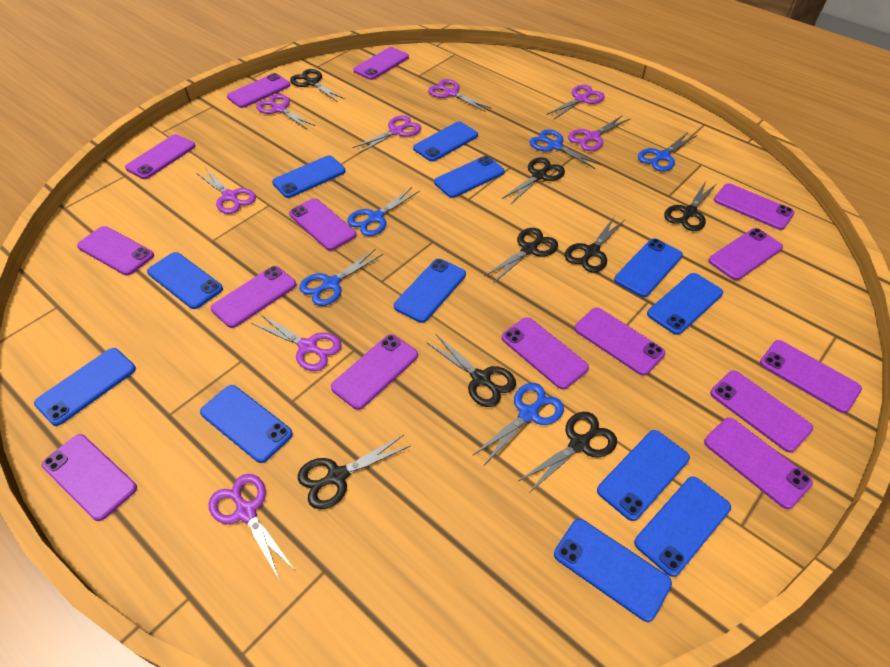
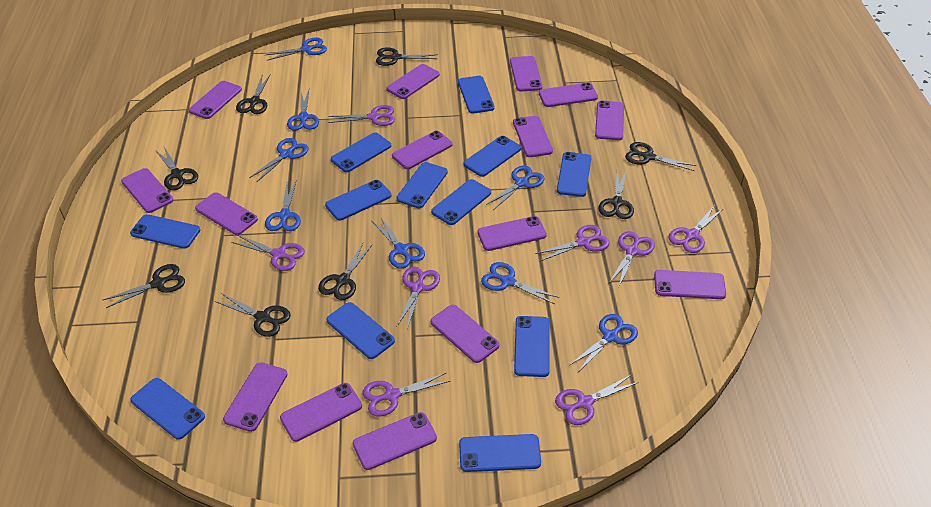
blue scissors: 5 -> 8

